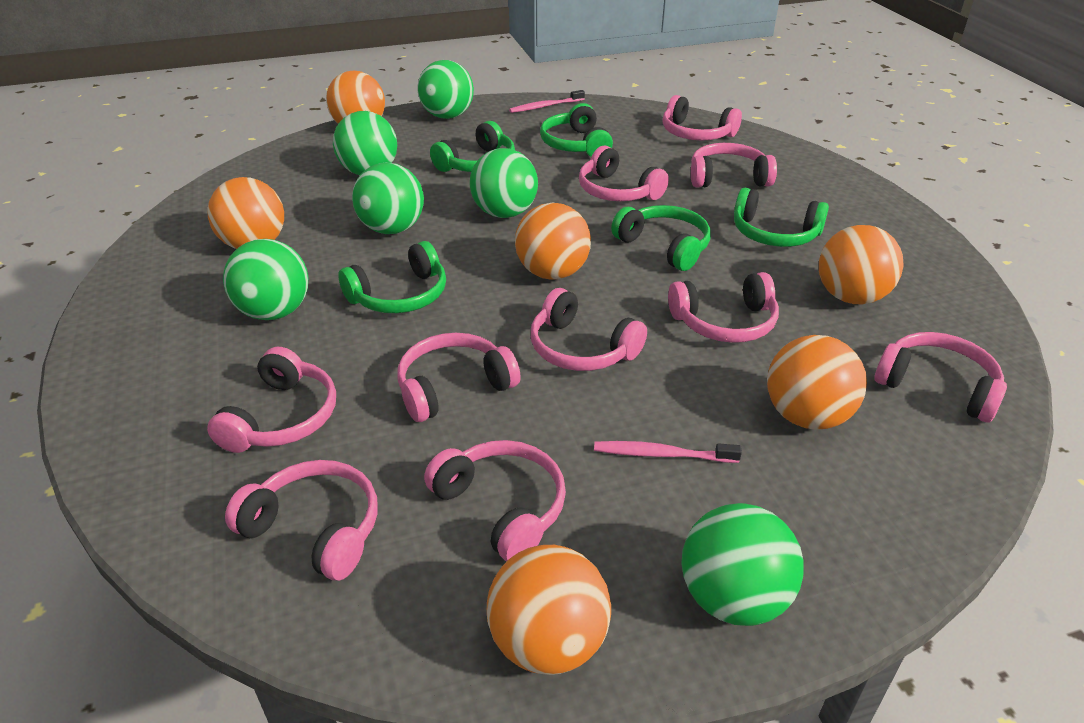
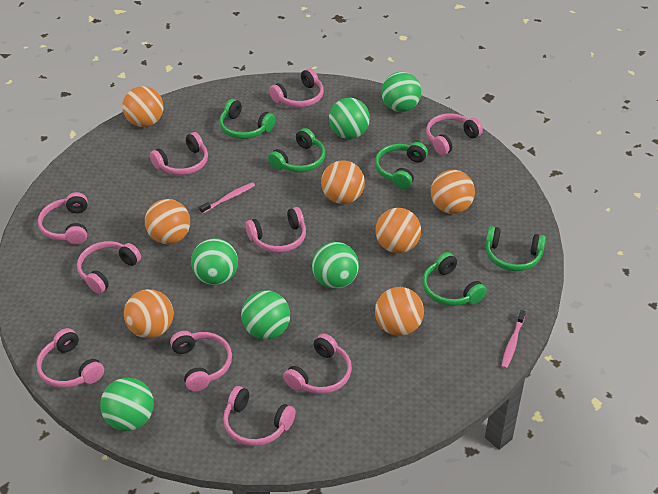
orange ball: 6 -> 7

